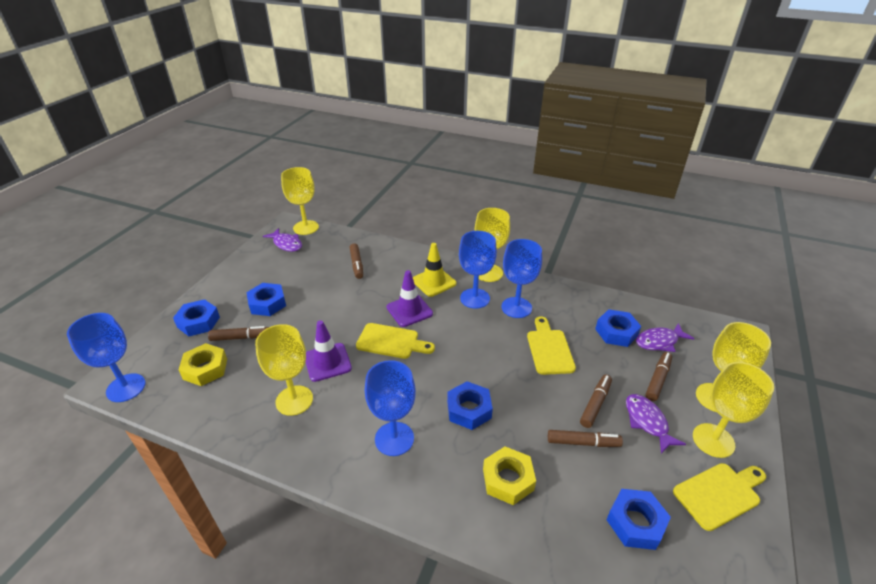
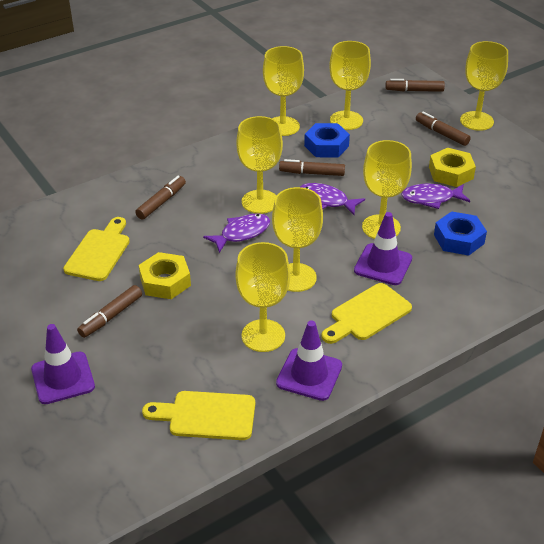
blue goblet: 4 -> 0
blue nut: 5 -> 2
purple traffic cone: 2 -> 3
yellow goblet: 5 -> 7
yellow traffic cone: 1 -> 0

